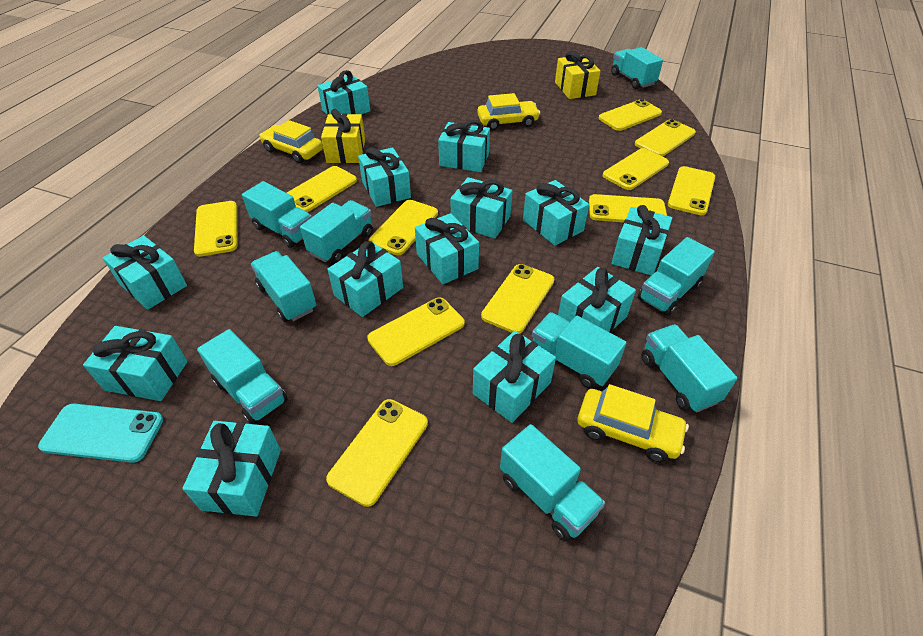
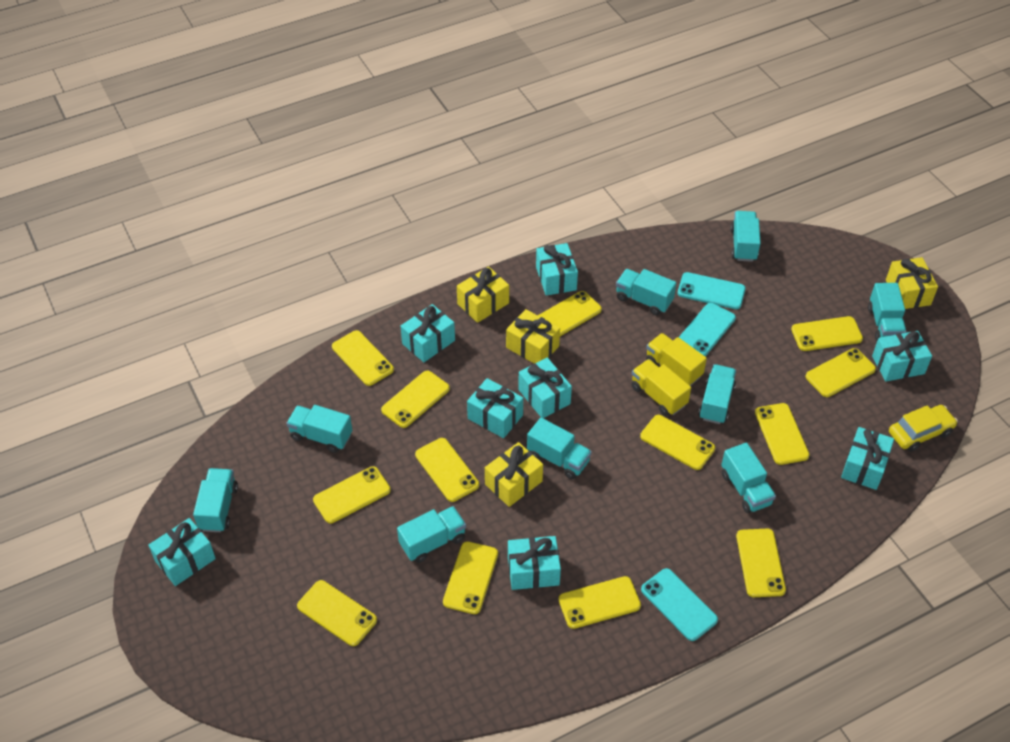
turquoise gift: 13 -> 8
turquoise phone: 1 -> 3
yellow car: 3 -> 1
yellow gift: 2 -> 4
yellow phone: 11 -> 13
yellow truck: 0 -> 2

